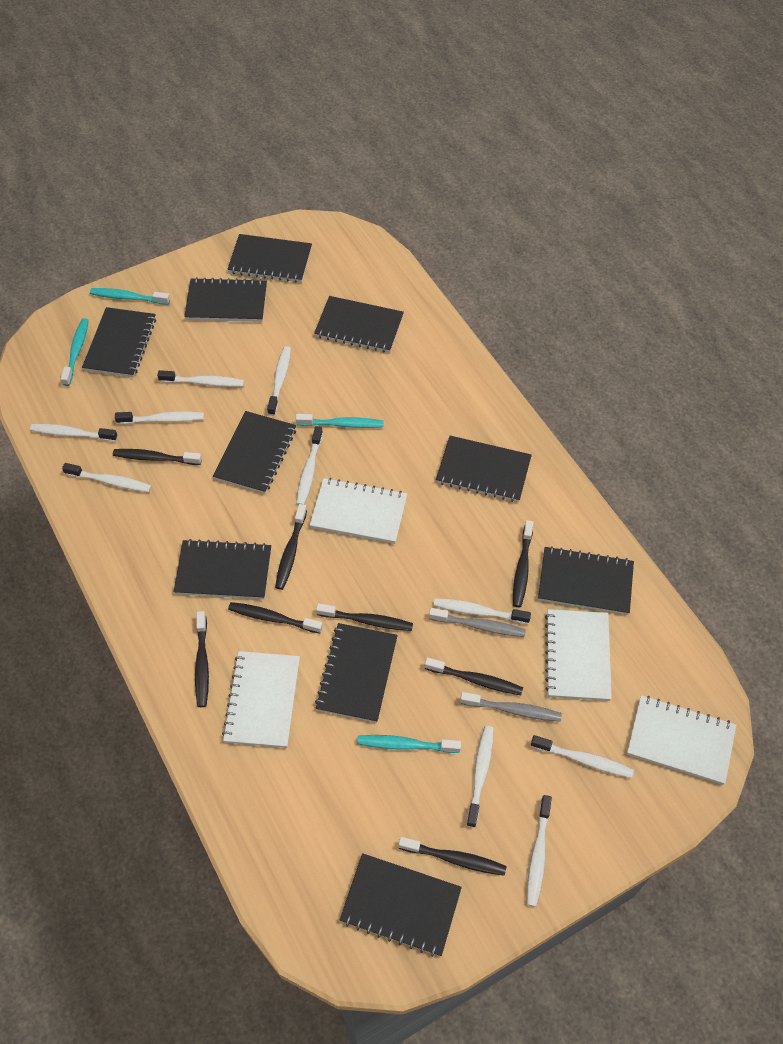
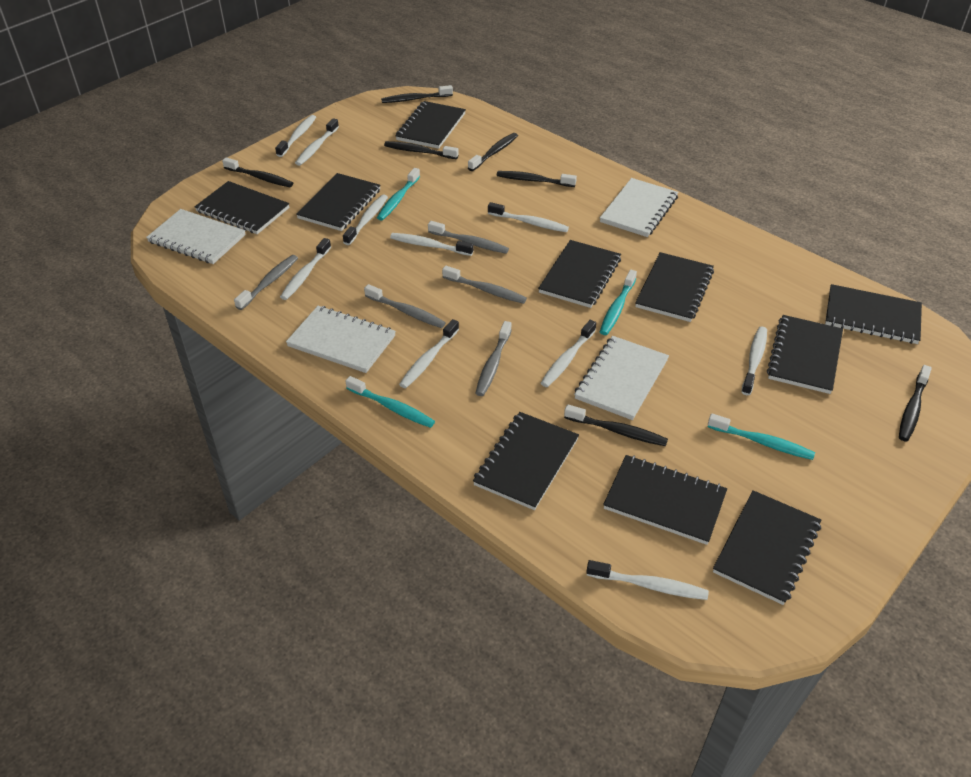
black toothbrush: 8 -> 7
grey toothbrush: 2 -> 5

